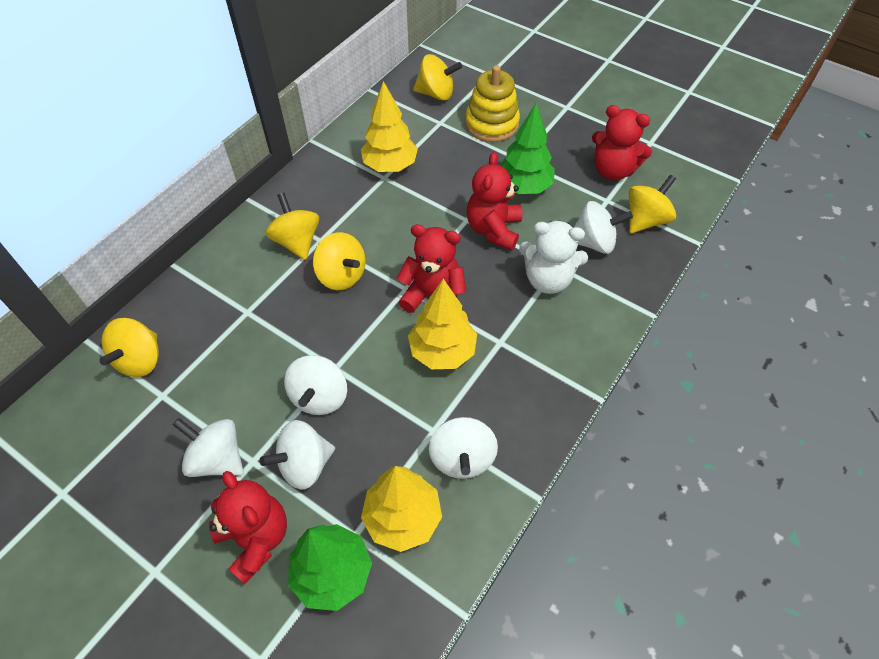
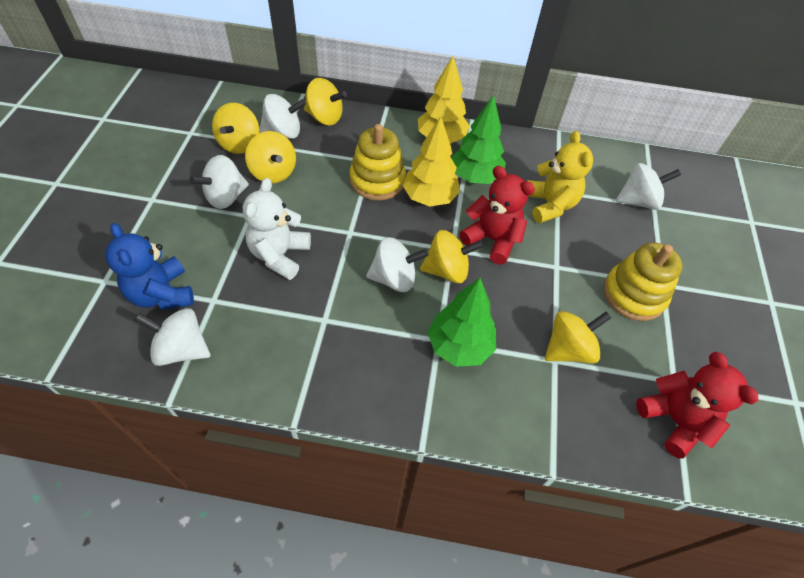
blue teddy bear: 0 -> 1
red teddy bear: 4 -> 2
yellow stacking toy: 1 -> 2
yellow teddy bear: 0 -> 1
yellow tree: 3 -> 2

